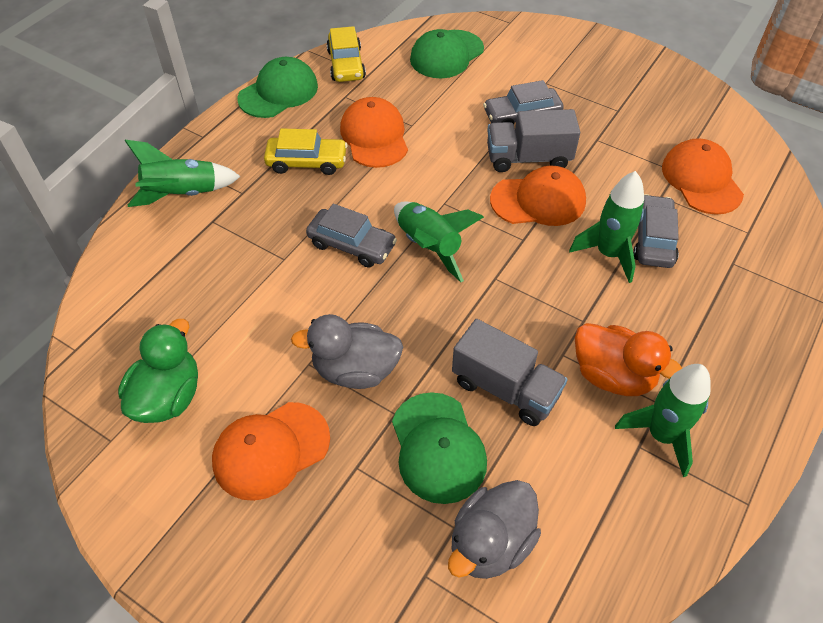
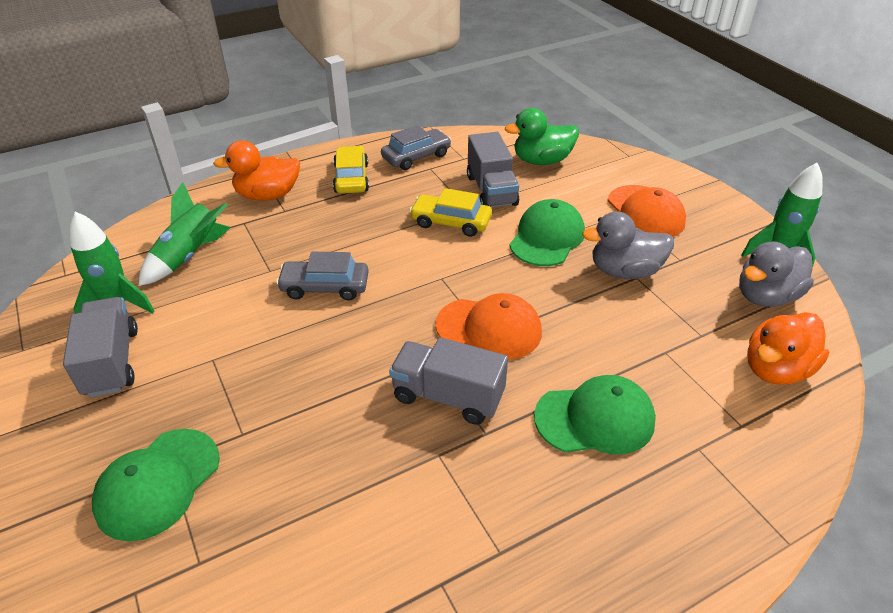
green rocket: 4 -> 3
grey car: 3 -> 2
grey truck: 2 -> 3
orange cap: 4 -> 2
orange duck: 1 -> 2

